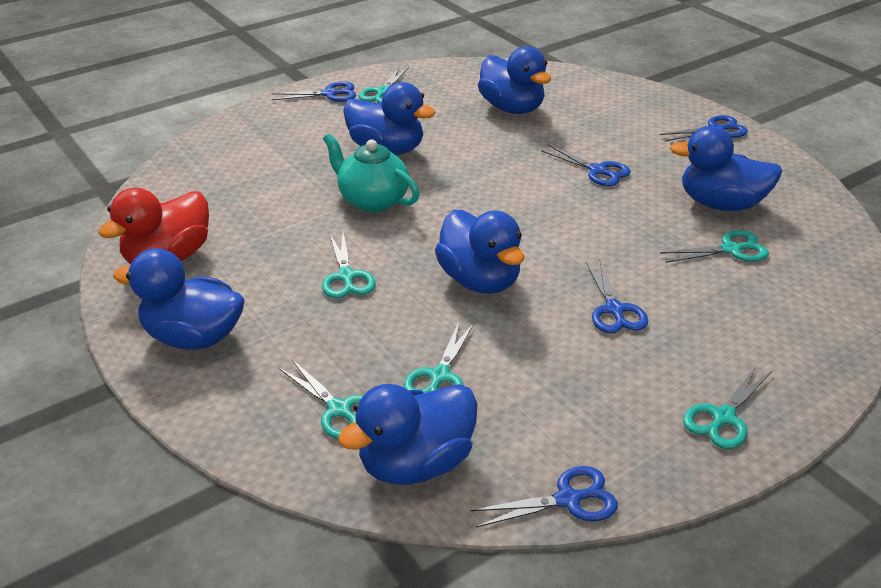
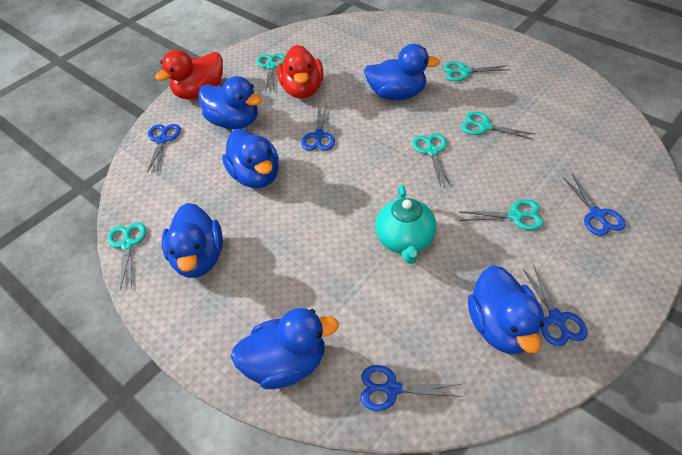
red duck: 1 -> 2

